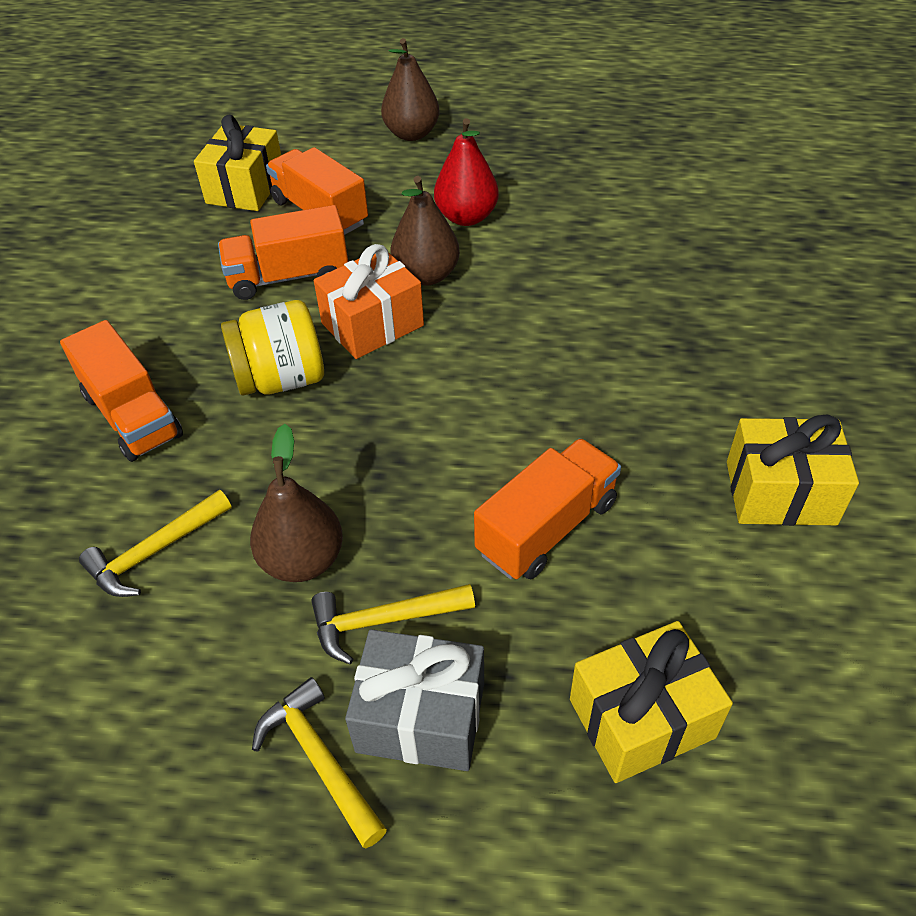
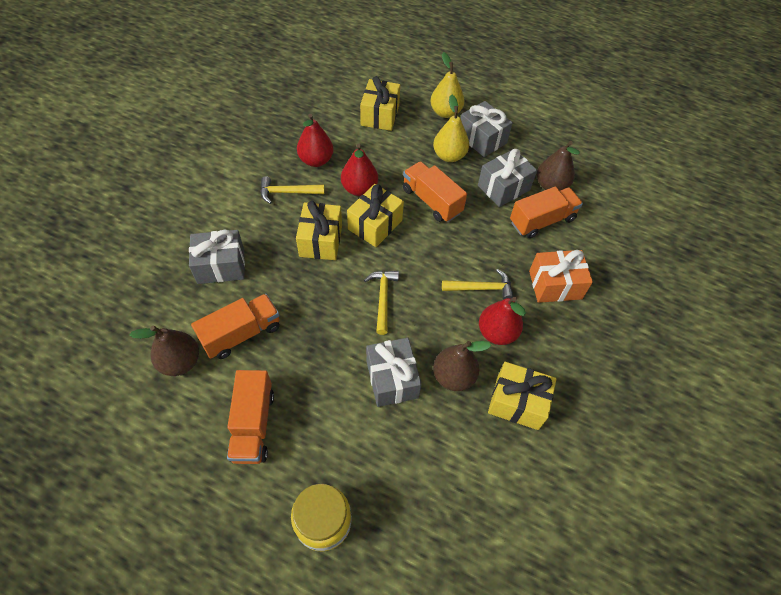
grey gift: 1 -> 4
red pear: 1 -> 3
yellow gift: 3 -> 4
yellow pear: 0 -> 2

